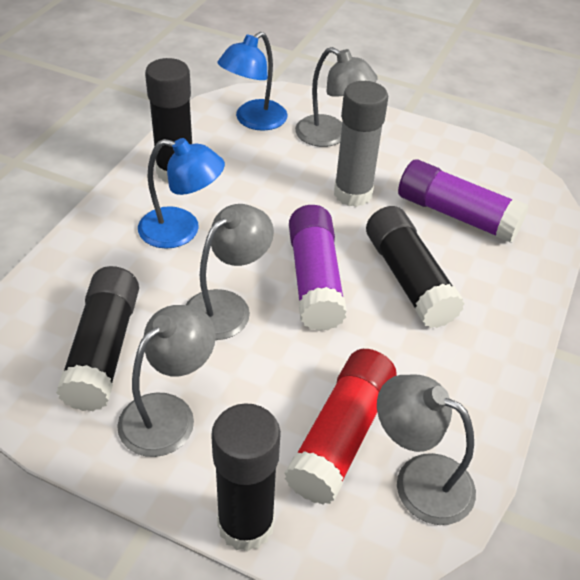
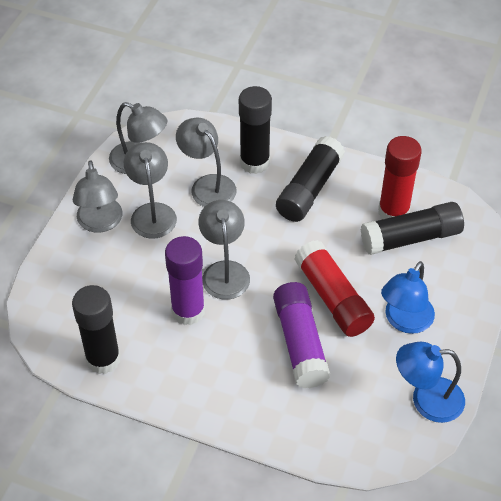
grey glue stick: 1 -> 0
grey lamp: 4 -> 5
red glue stick: 1 -> 2

